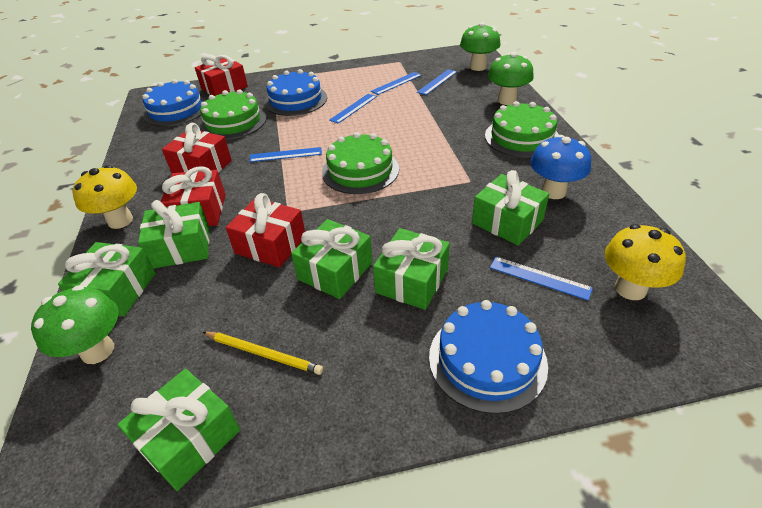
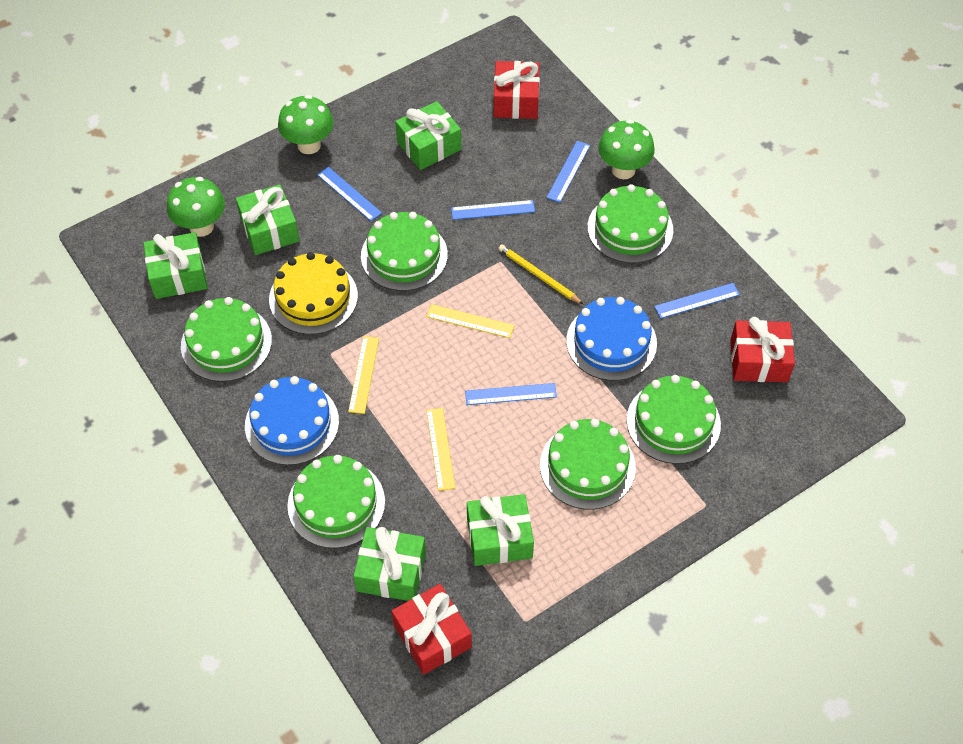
blue cake: 3 -> 2
blue mushroom: 1 -> 0
green cake: 3 -> 6
green gift: 6 -> 5
red gift: 4 -> 3
yellow cake: 0 -> 1
yellow mushroom: 2 -> 0
yellow ruler: 0 -> 3

